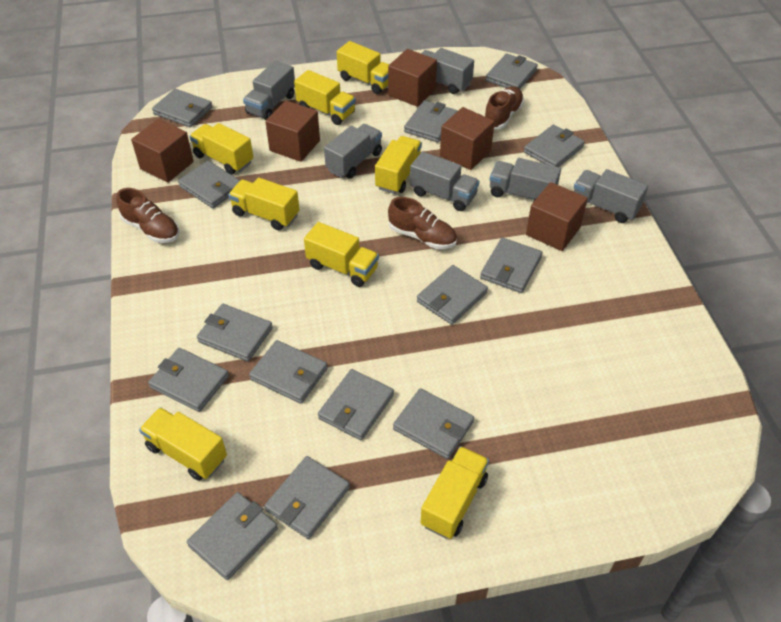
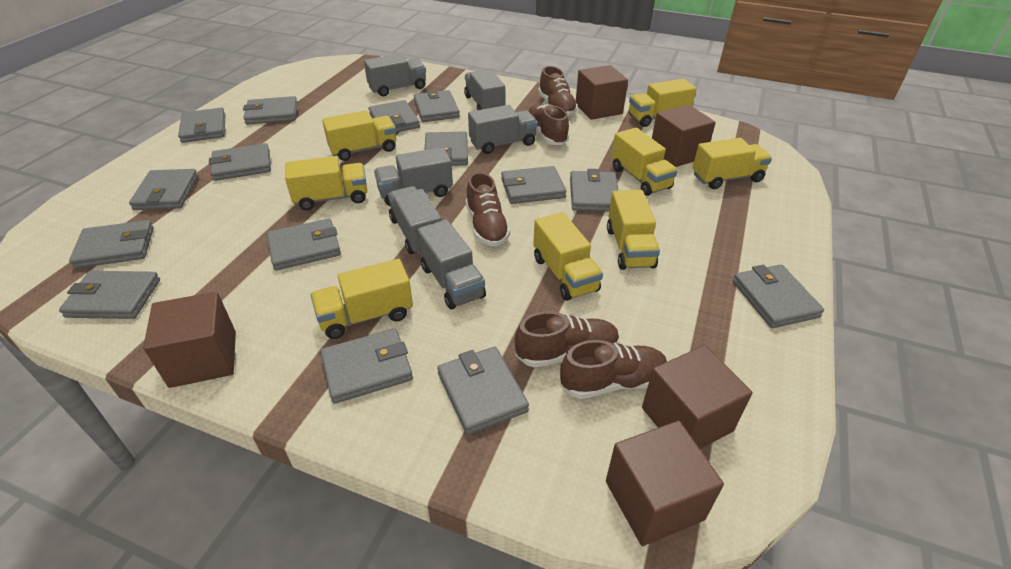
brown shoe: 3 -> 5
grey wallet: 14 -> 15

